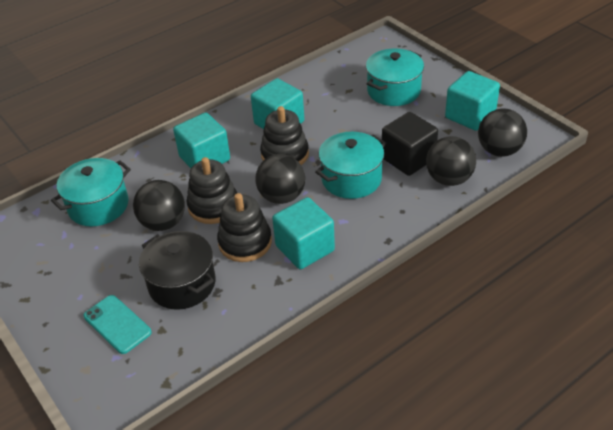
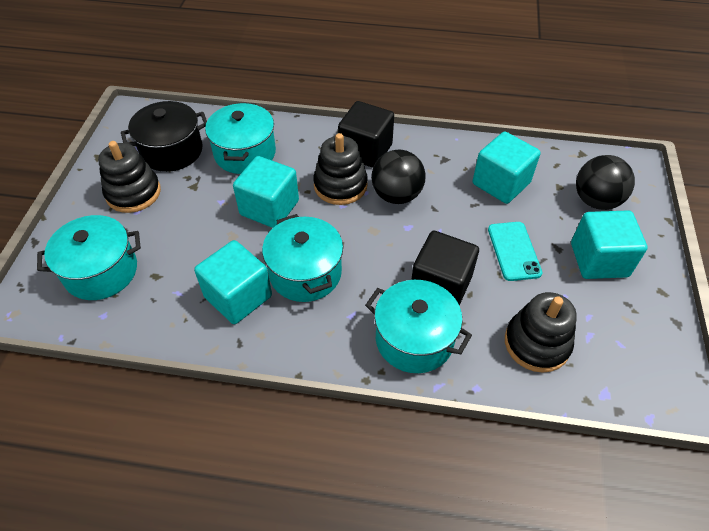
black ball: 4 -> 2
black cube: 1 -> 2
turquoise pot: 3 -> 4

